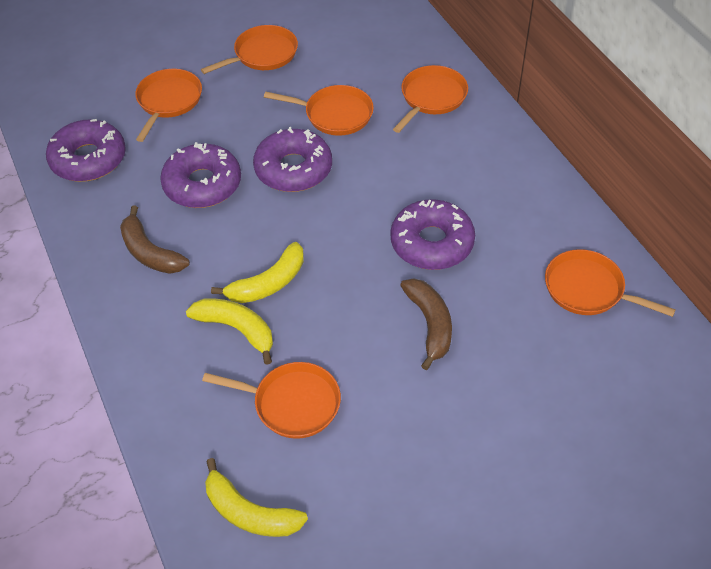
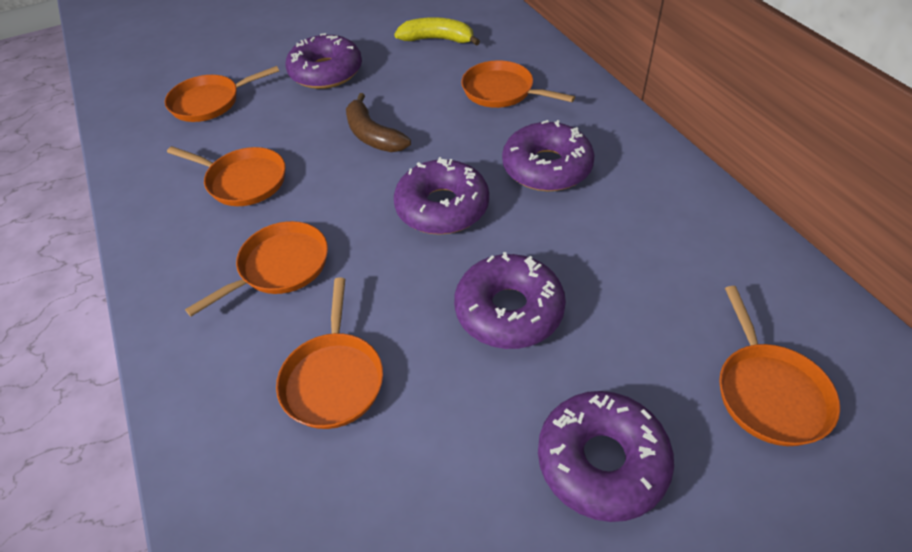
brown banana: 2 -> 1
purple donut: 4 -> 5
yellow banana: 3 -> 1

